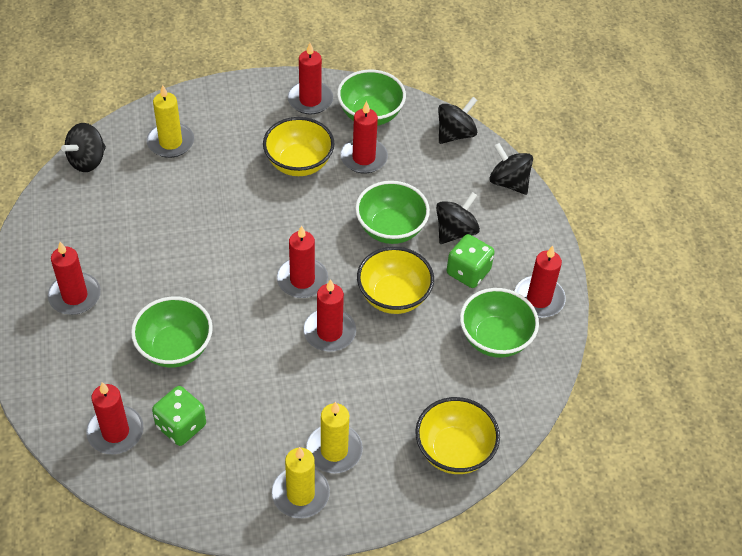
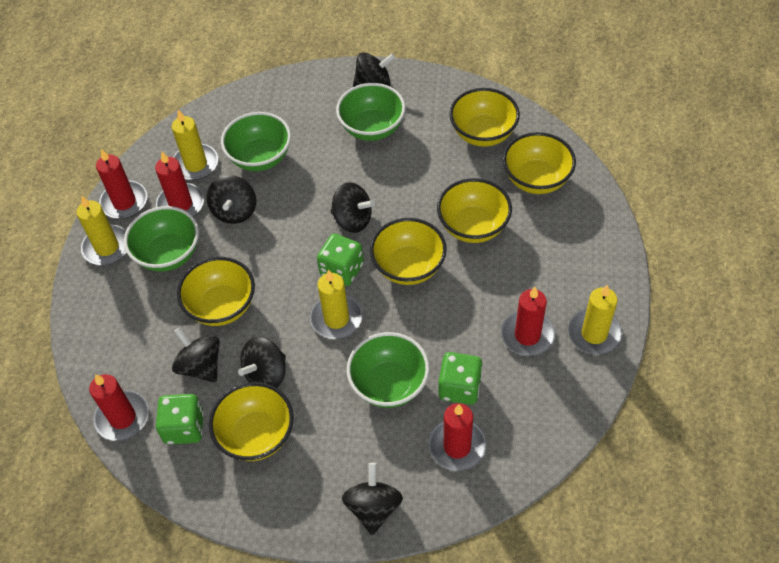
black spinning top: 4 -> 6
green dice: 2 -> 3
red candle: 7 -> 5
yellow bowl: 3 -> 6
yellow candle: 3 -> 4

